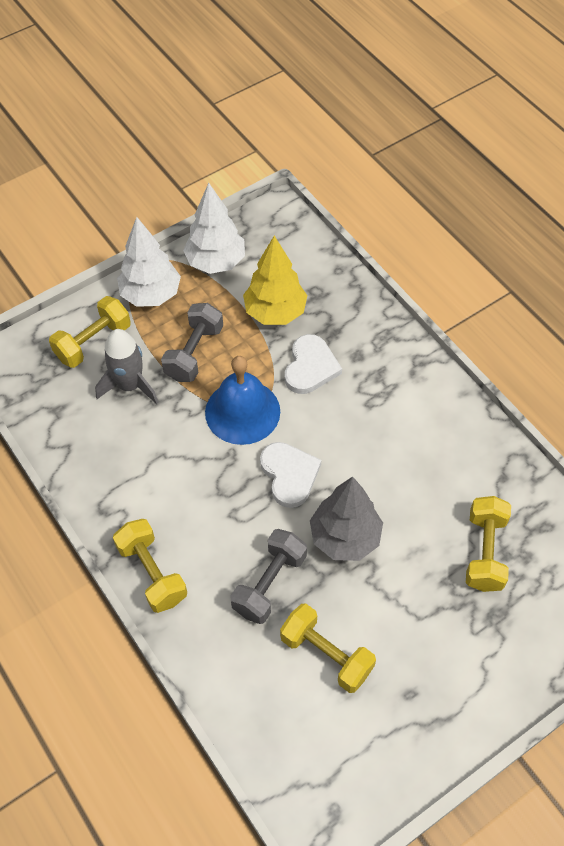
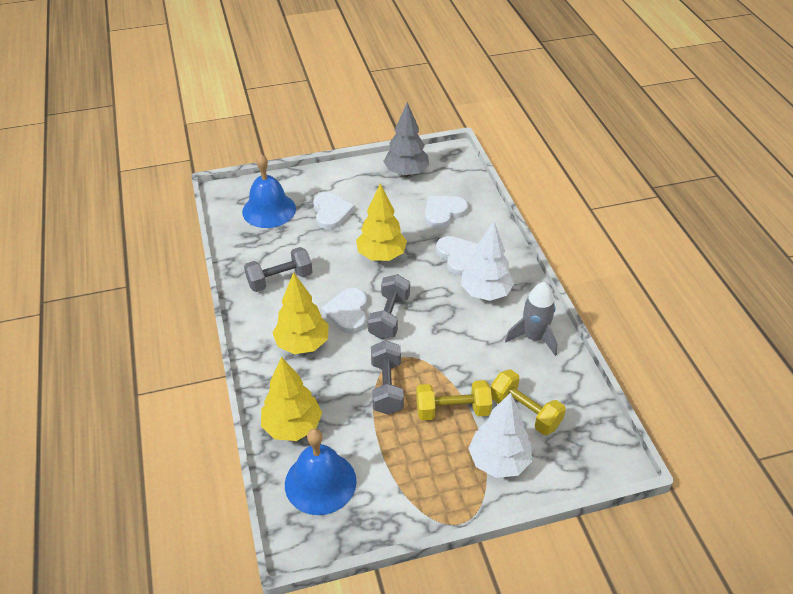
blue bell: 1 -> 2
grey dumbbell: 2 -> 3
white heart: 2 -> 4
yellow dumbbell: 4 -> 2
yellow tree: 1 -> 3

